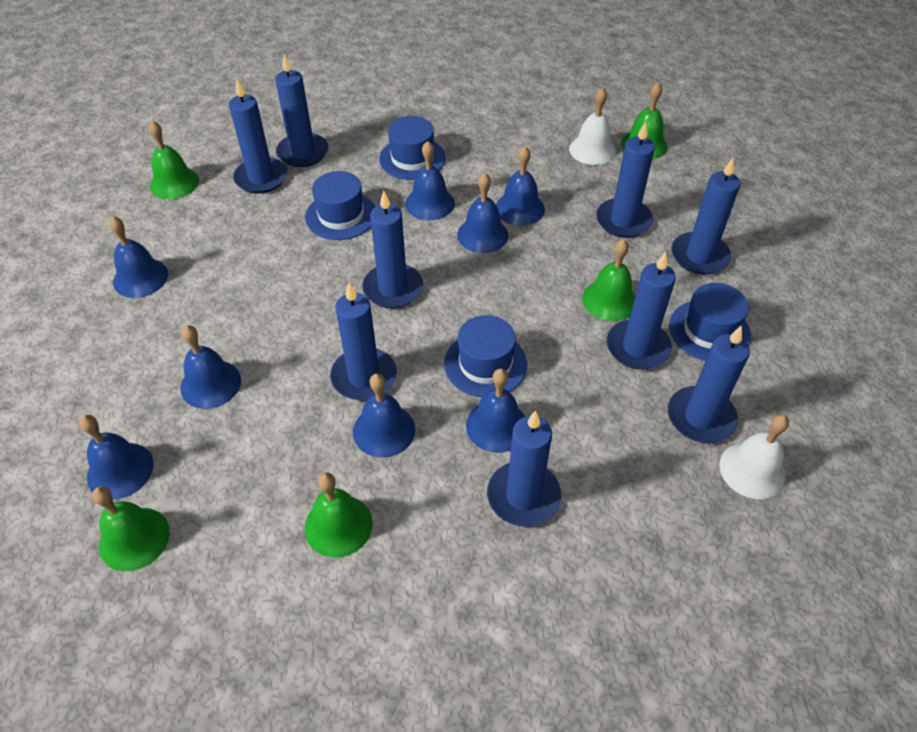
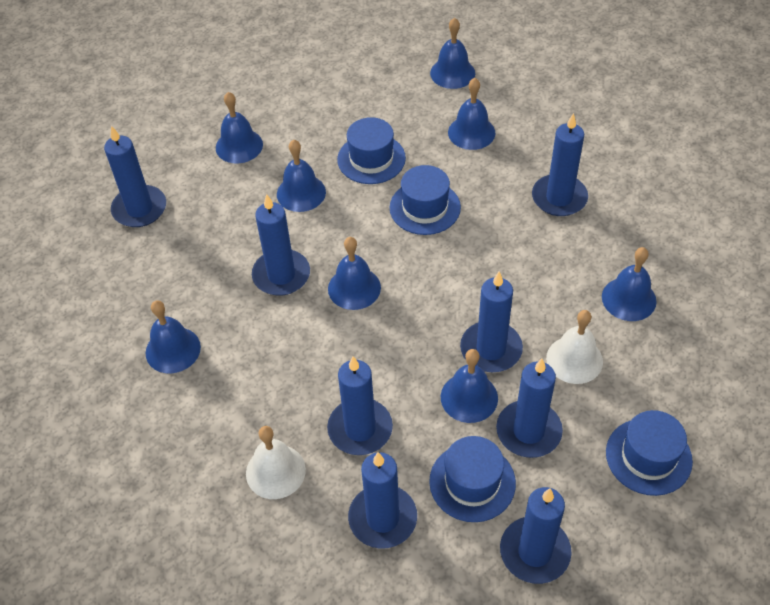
blue candle: 9 -> 8
green bell: 5 -> 0

